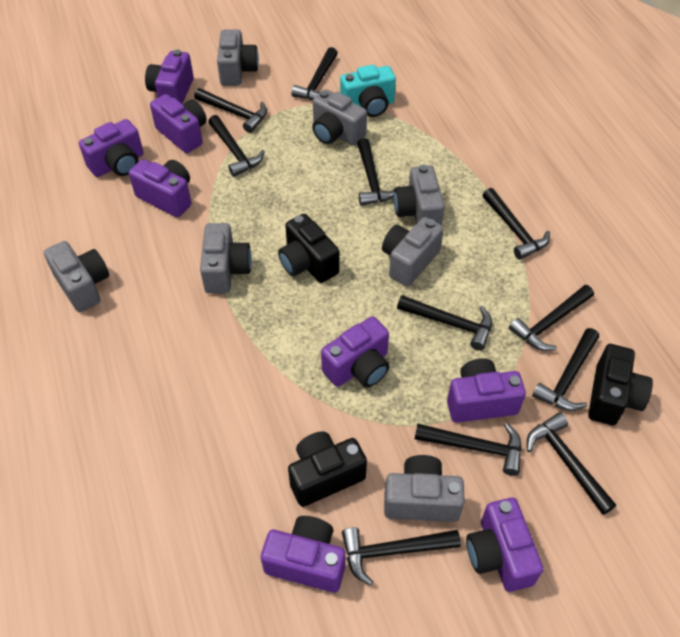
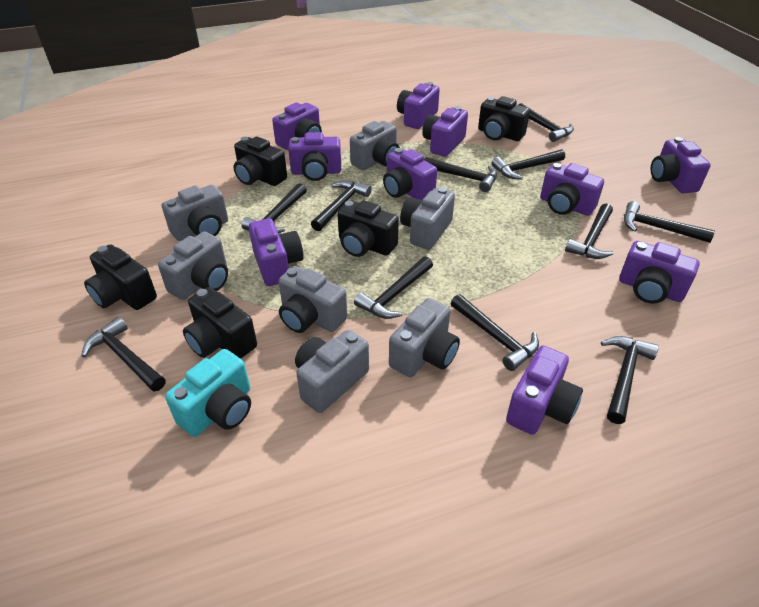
black camera: 3 -> 5
purple camera: 8 -> 10

